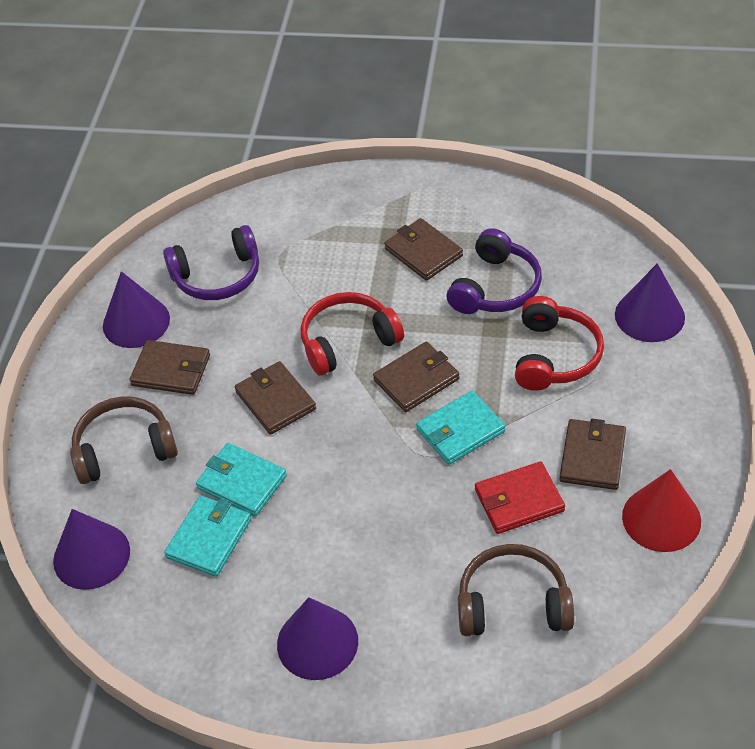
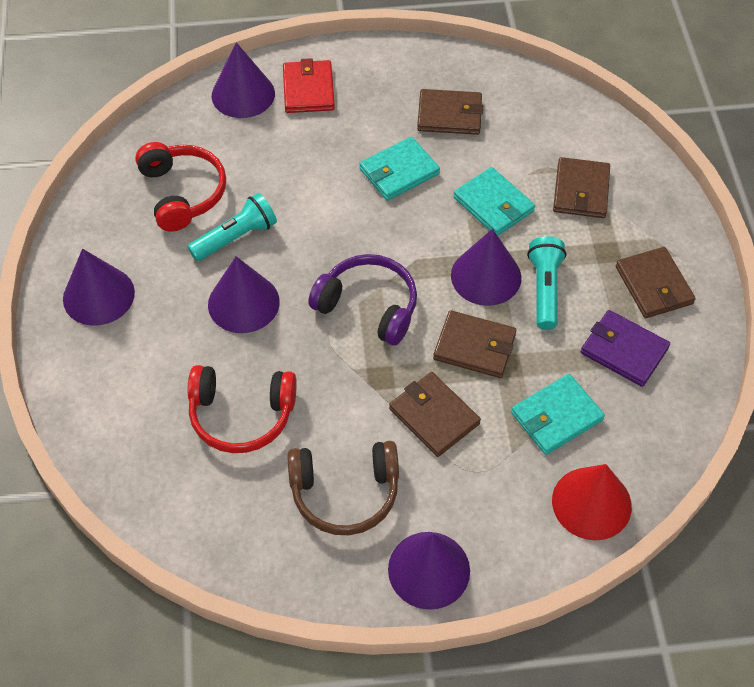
brown headphones: 2 -> 1
purple cone: 4 -> 5
purple headphones: 2 -> 1
purple wallet: 0 -> 1
turquoise flashlight: 0 -> 2

